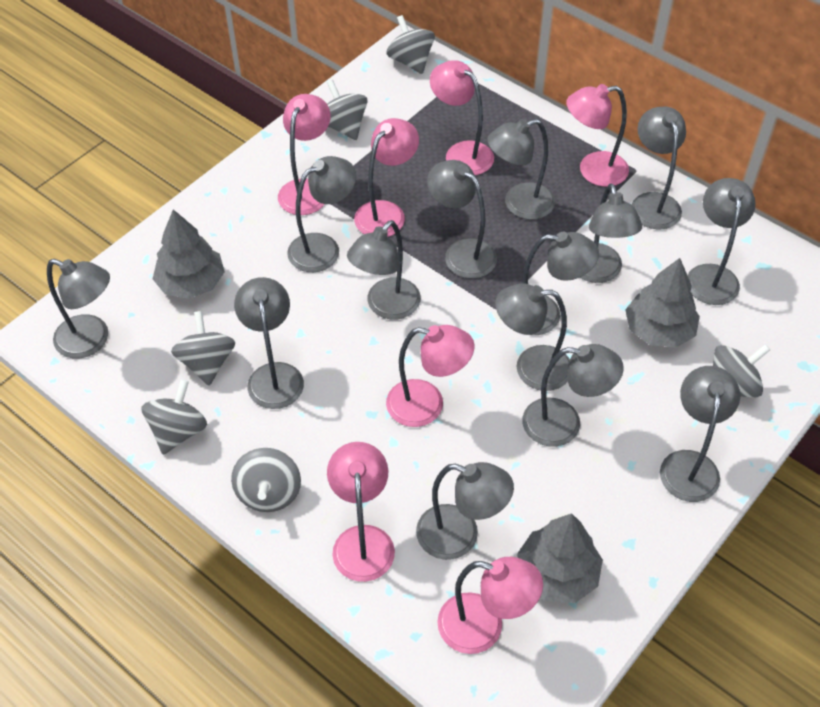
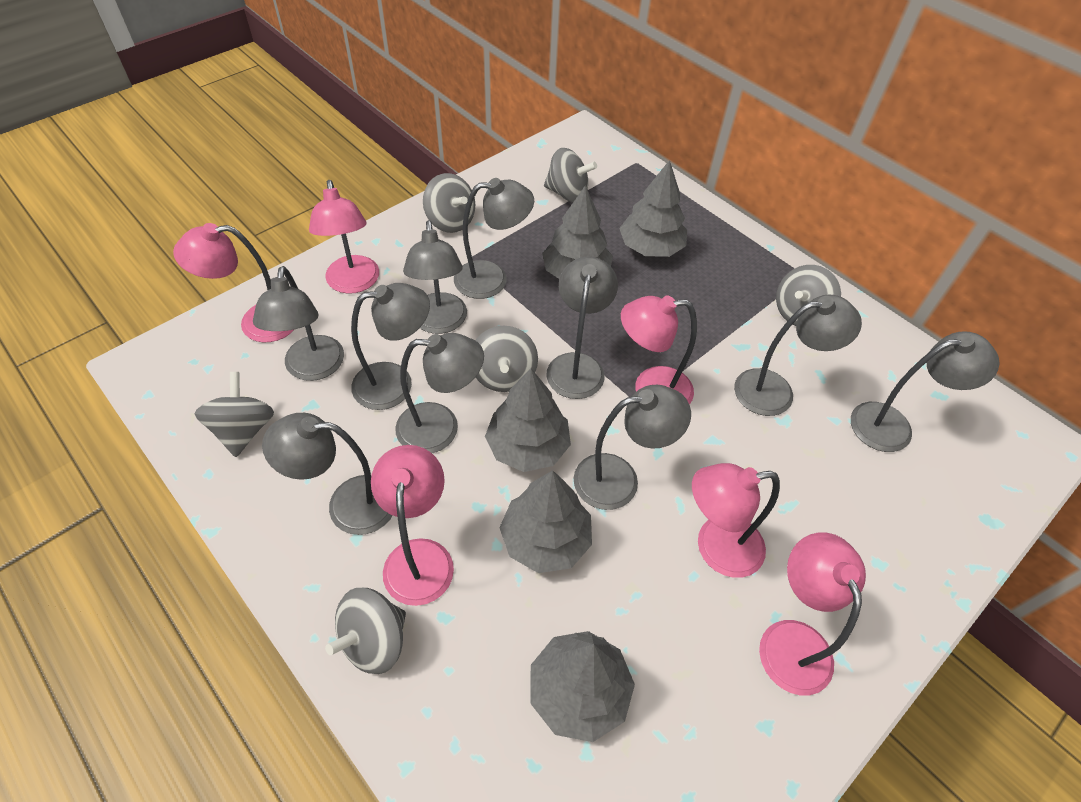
grey lamp: 14 -> 10
grey tree: 3 -> 5
pink lamp: 7 -> 6

